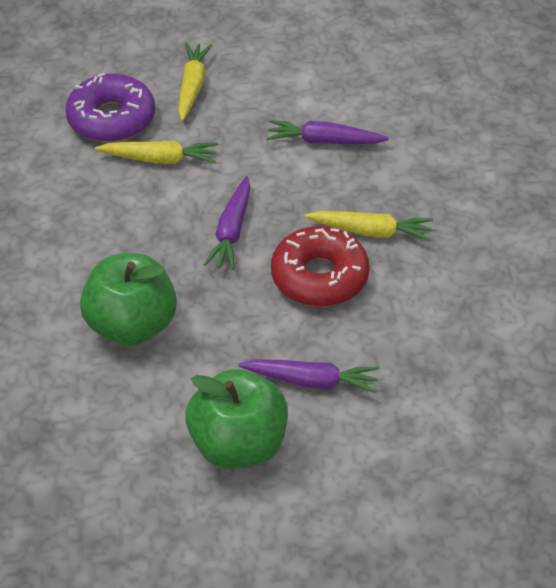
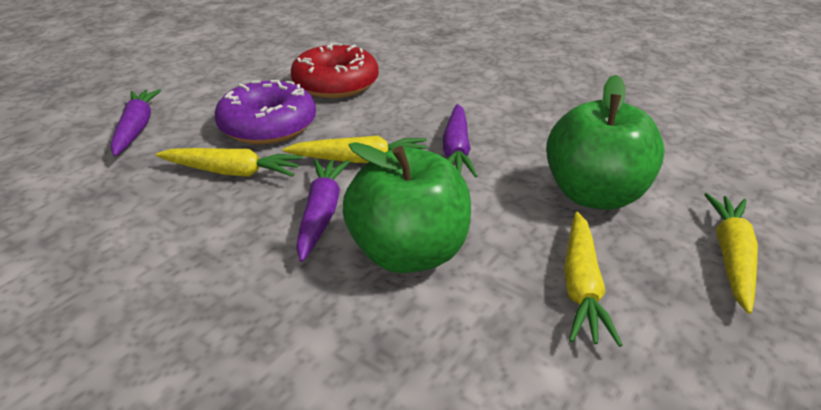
yellow carrot: 3 -> 4

